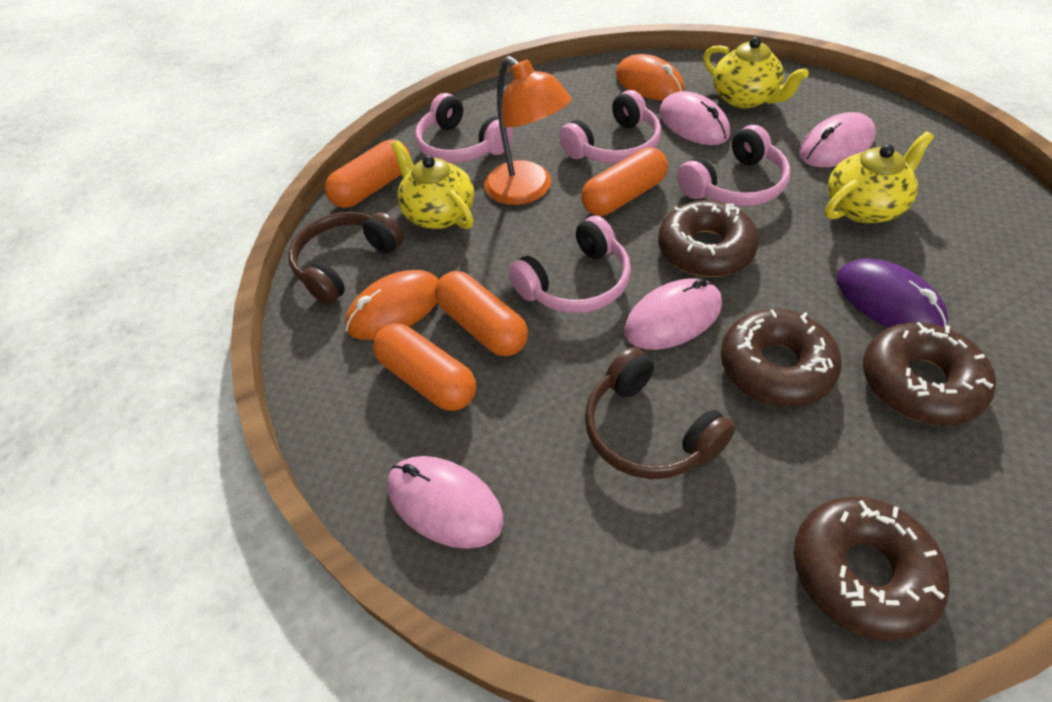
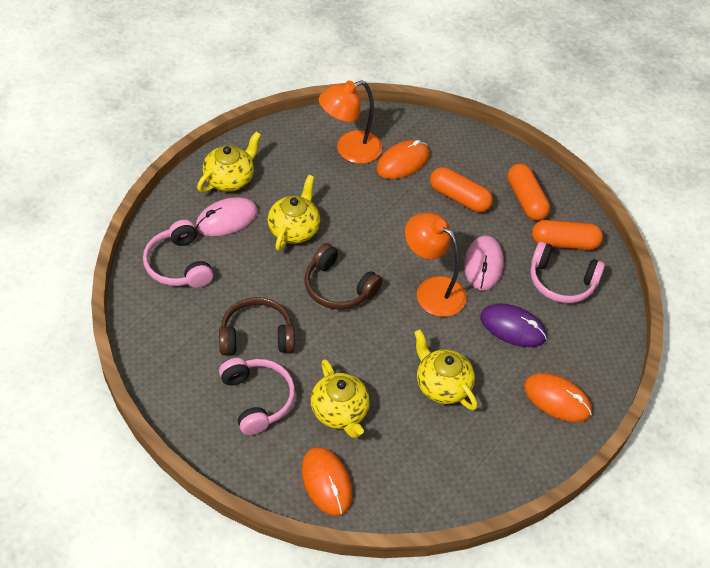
brown donut: 4 -> 0
orange capsule: 4 -> 3
orange lamp: 1 -> 2
orange mouse: 2 -> 3
pink headphones: 4 -> 3
pink mouse: 4 -> 2
yellow teapot: 3 -> 4

